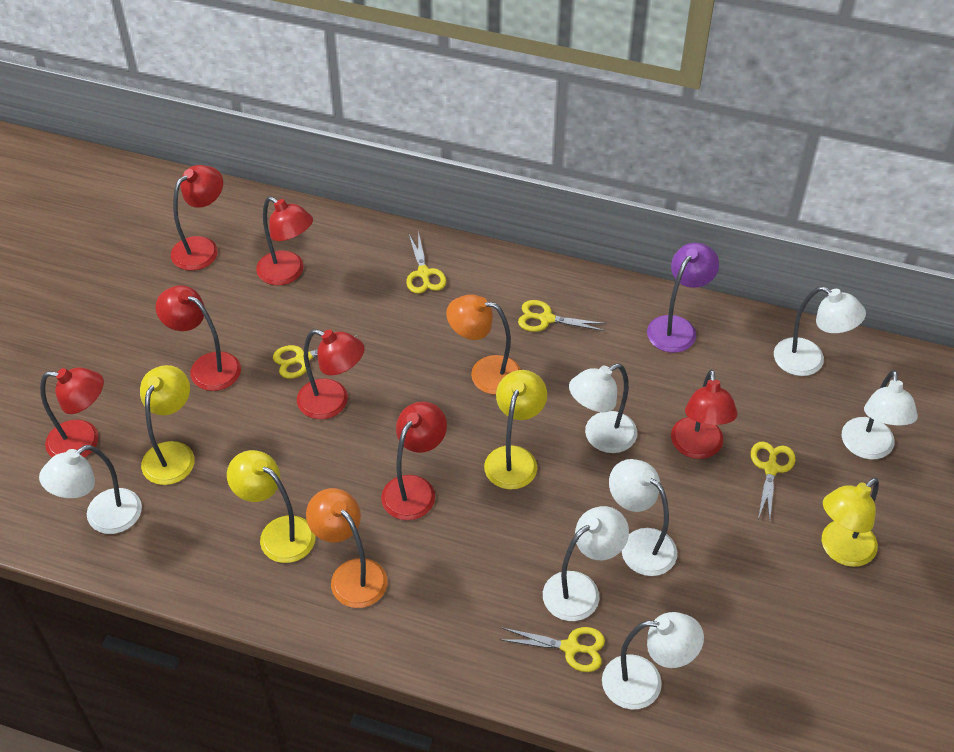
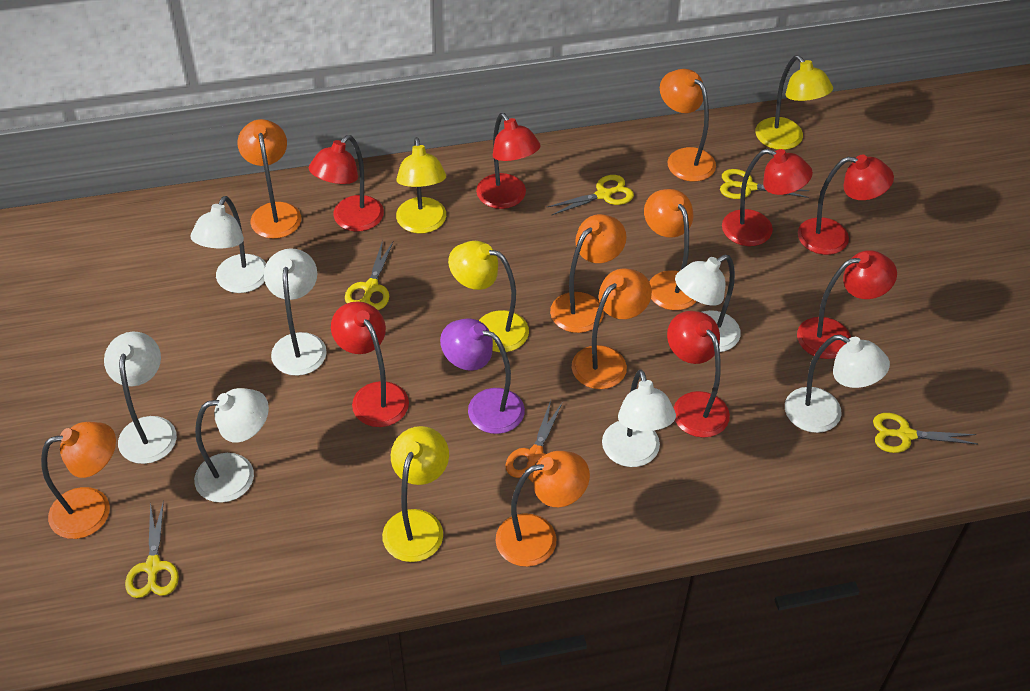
orange lamp: 2 -> 7
orange scissors: 0 -> 1

